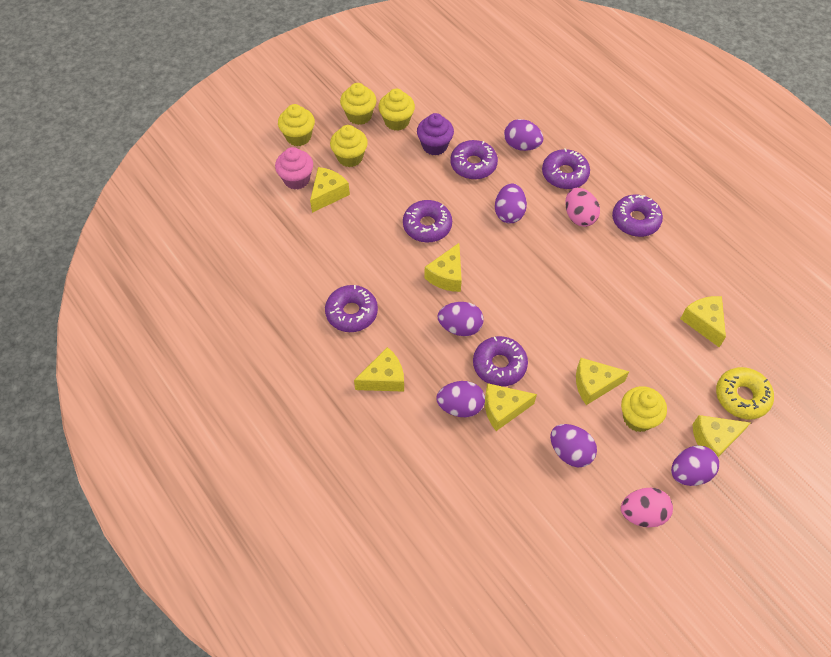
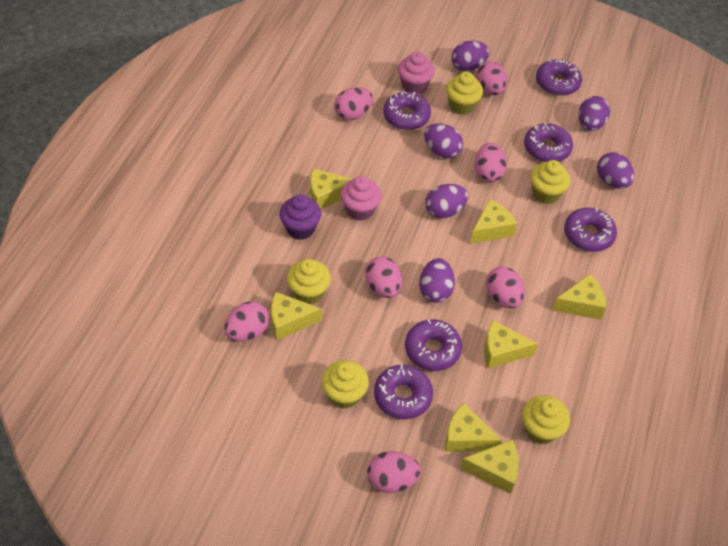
pink cupcake: 1 -> 2
pink egg: 2 -> 7
yellow donut: 1 -> 0

